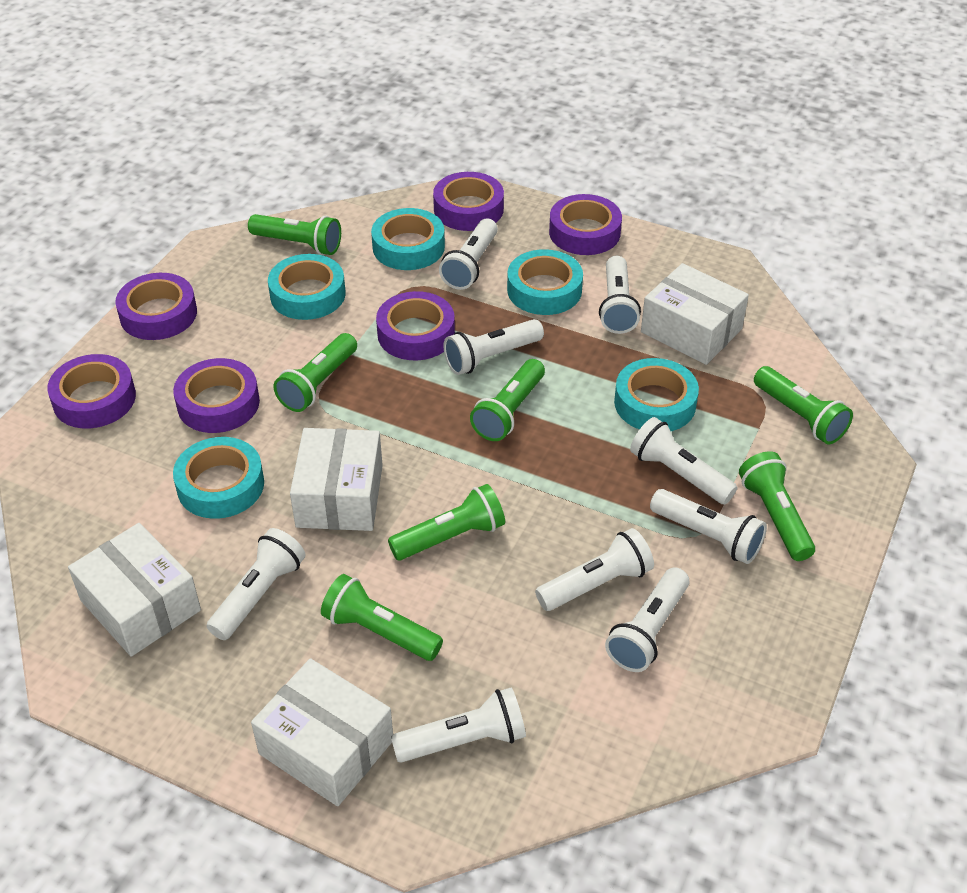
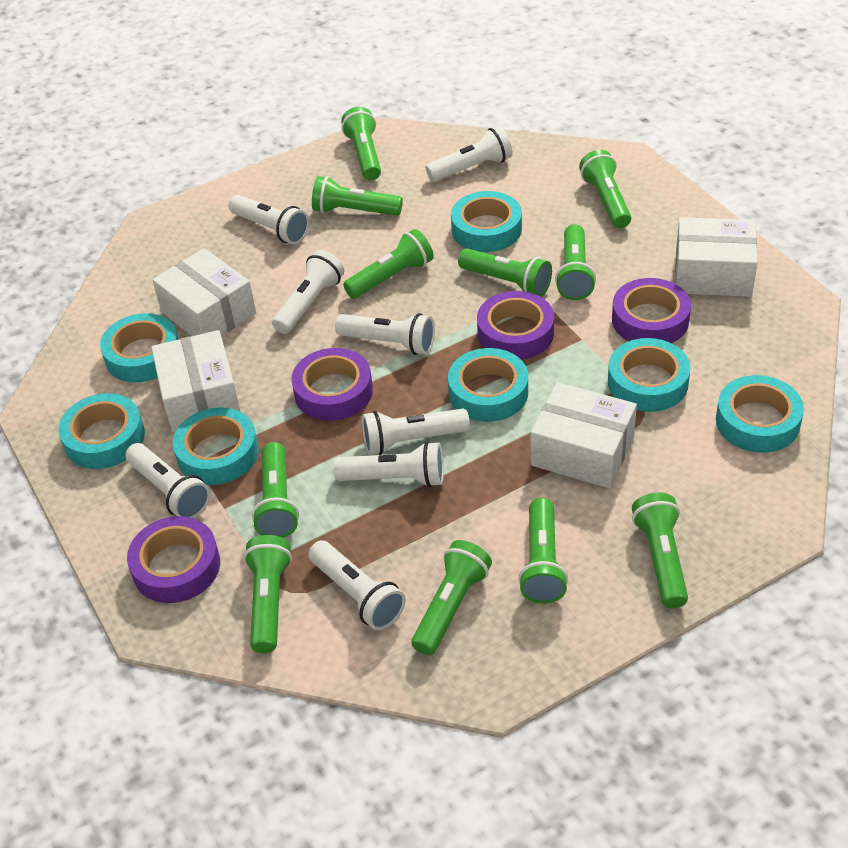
green flashlight: 7 -> 11
purple tape: 6 -> 4
turquoise tape: 5 -> 7
white flashlight: 9 -> 8

